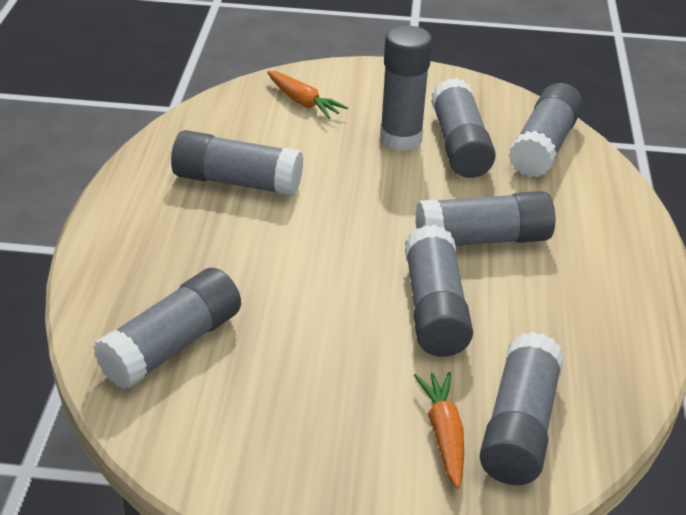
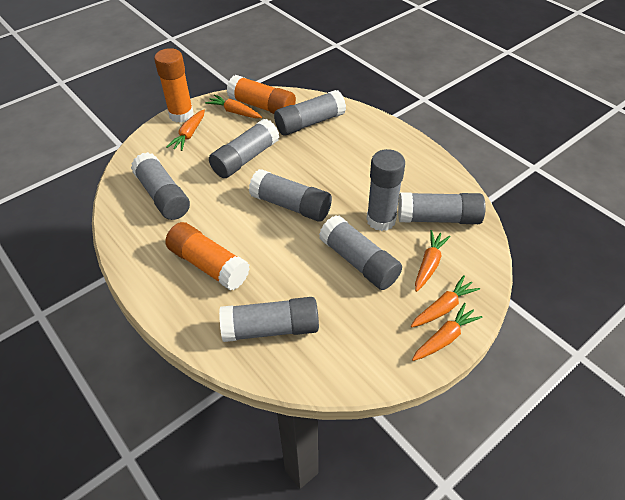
orange carrot: 2 -> 5
orange glue stick: 0 -> 3

